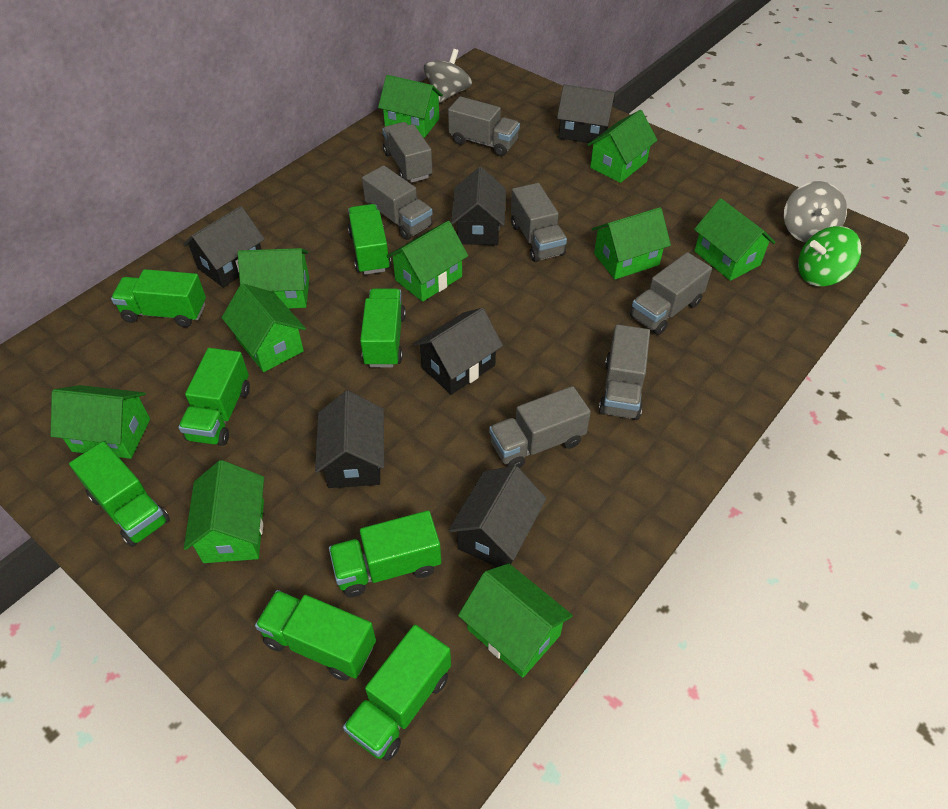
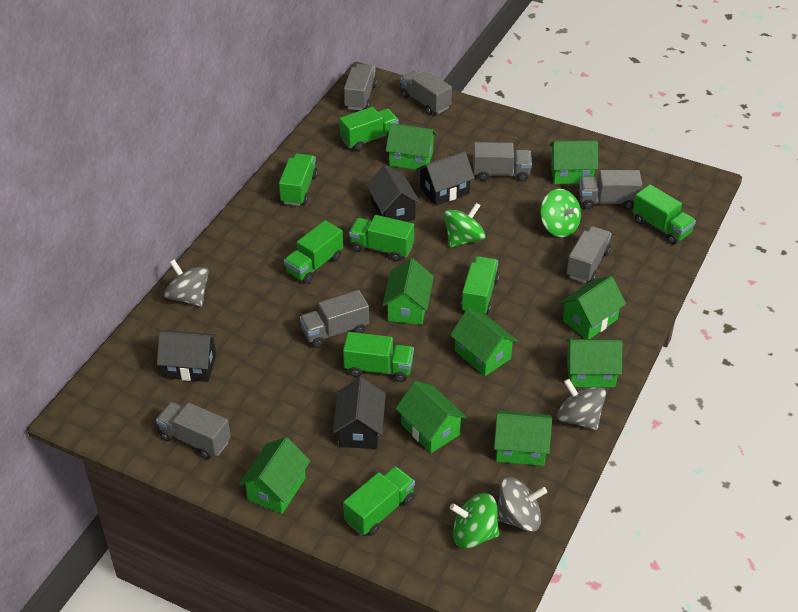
black house: 6 -> 4
green house: 10 -> 9
green spinning top: 1 -> 3
grey spinning top: 2 -> 3

